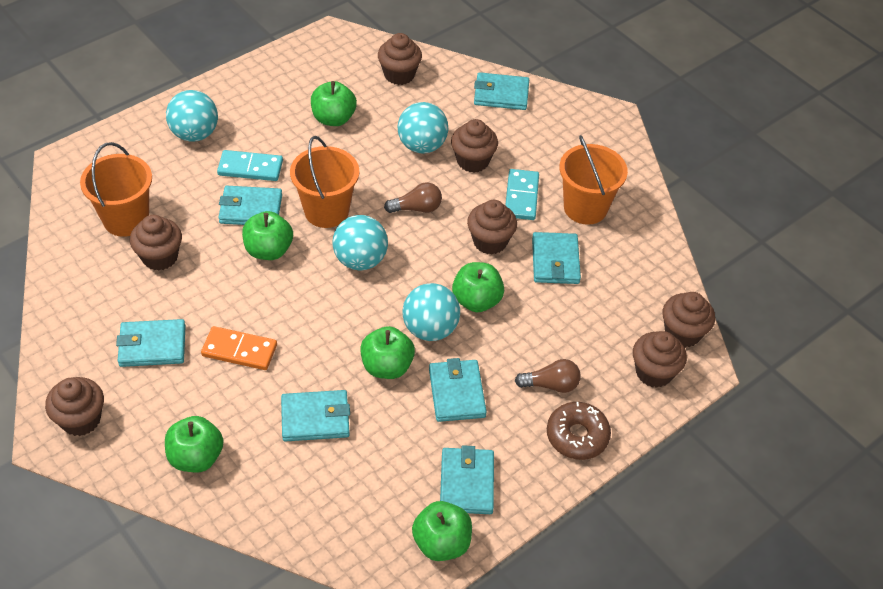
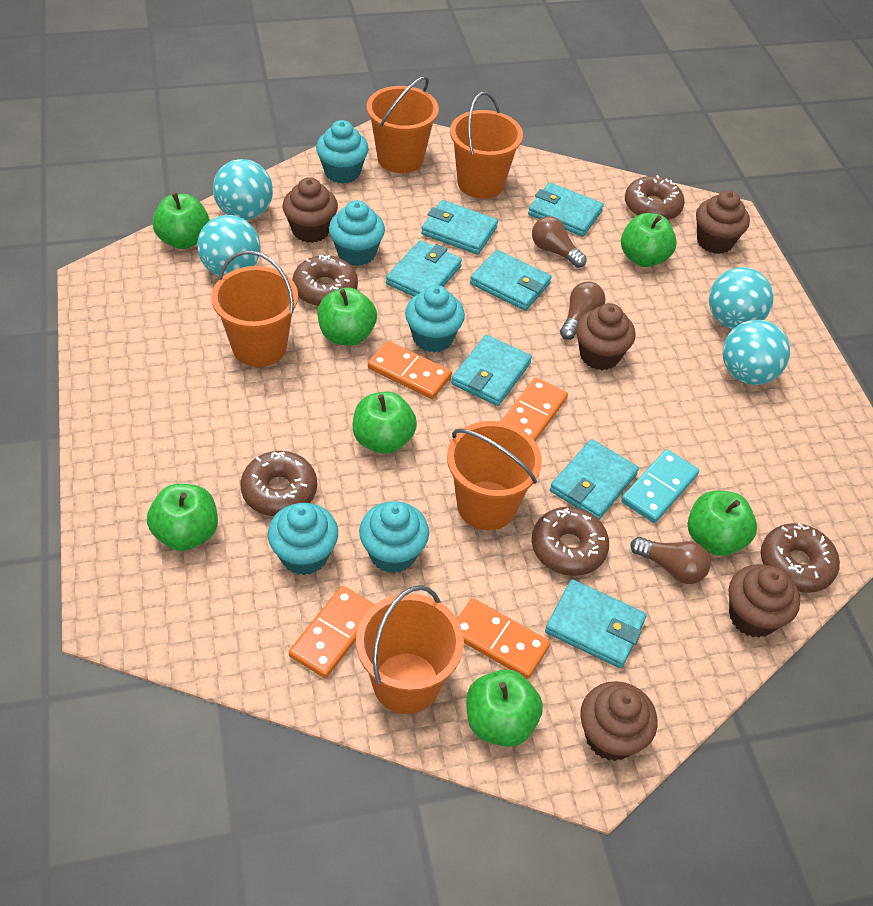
brown cupcake: 7 -> 5
brown donut: 1 -> 5
brown light bulb: 2 -> 3
green apple: 6 -> 7
orange bucket: 3 -> 5
orange domino: 1 -> 4
turquoise cupcake: 0 -> 5
turquoise domino: 2 -> 1

